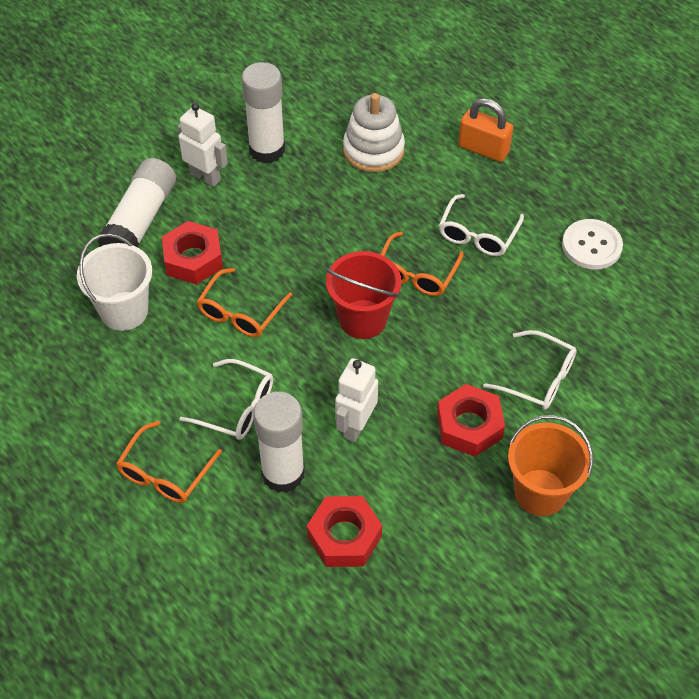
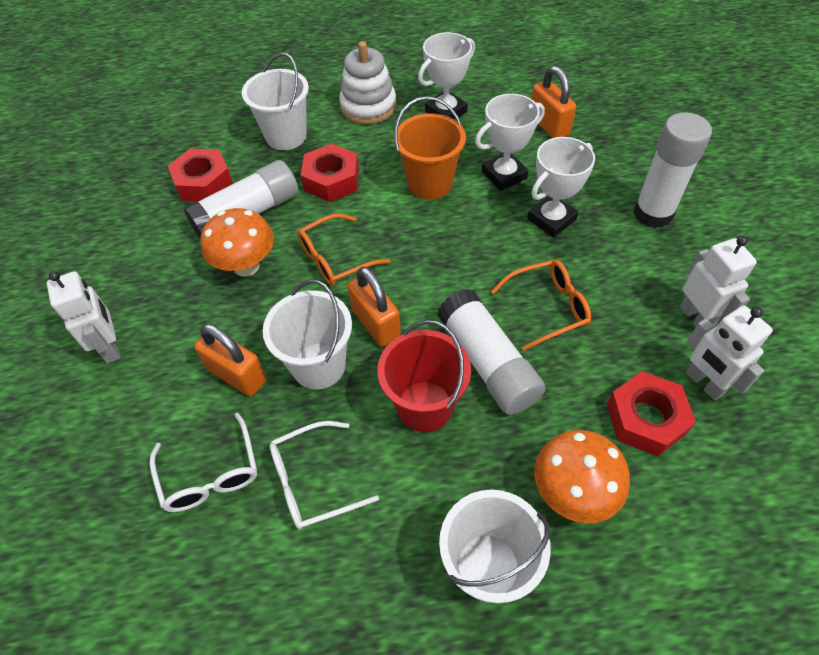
orange glasses: 3 -> 2
orange mushroom: 0 -> 2
orange padlock: 1 -> 3
white bucket: 1 -> 3
white button: 1 -> 0
white glasses: 3 -> 2
white robot: 2 -> 3
white trophy: 0 -> 3

